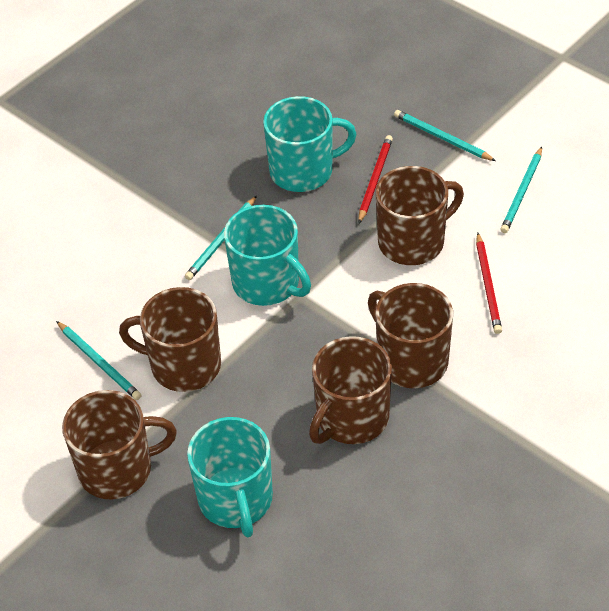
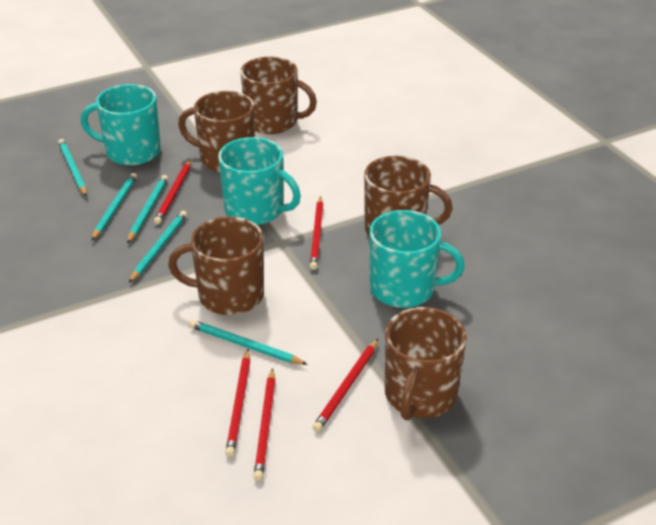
red pencil: 2 -> 5
turquoise pencil: 4 -> 5

